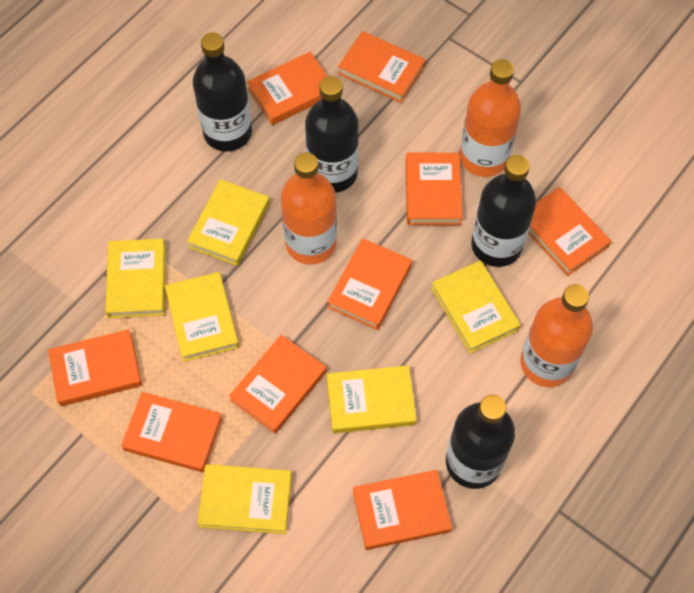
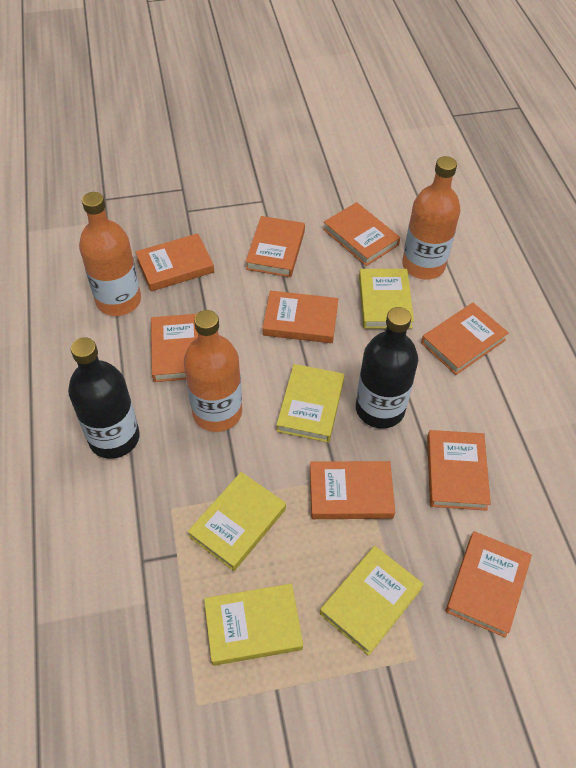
black bottle: 4 -> 2
yellow book: 6 -> 5

